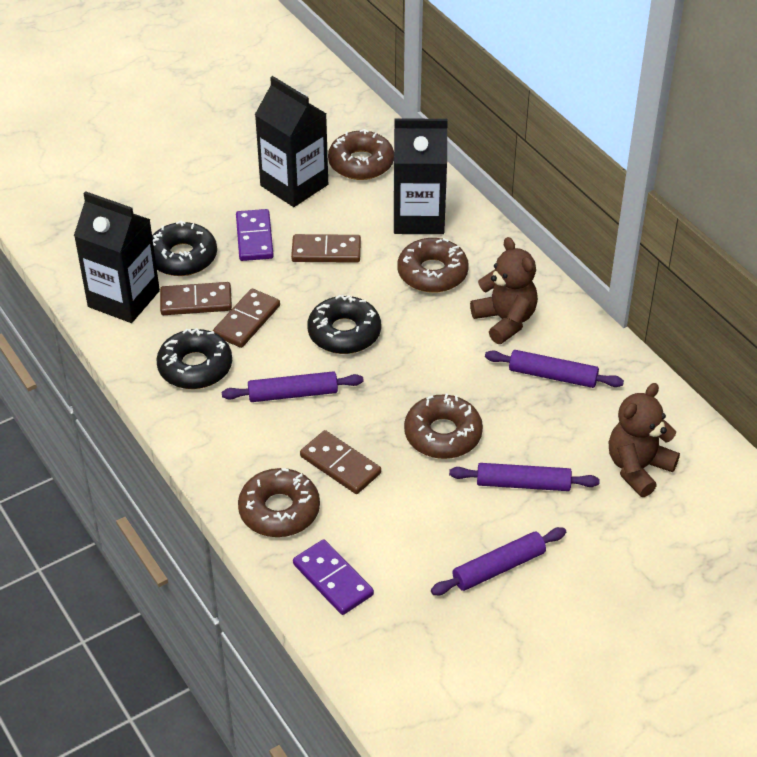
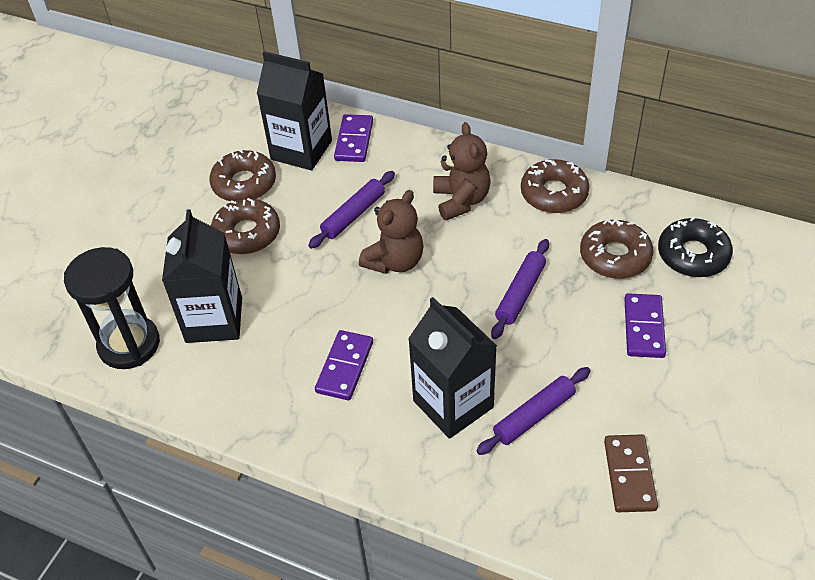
black donut: 3 -> 1
black hourglass: 0 -> 1
brown domino: 4 -> 1
purple domino: 2 -> 3
purple rolling pin: 4 -> 3

